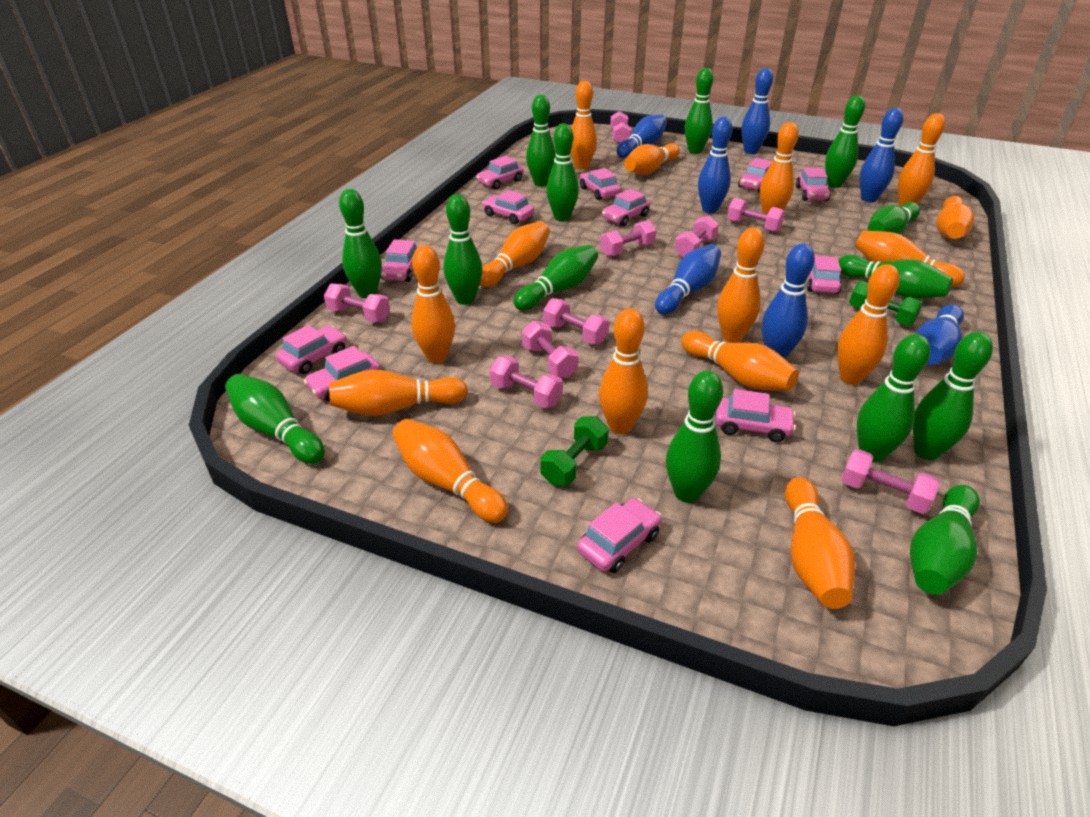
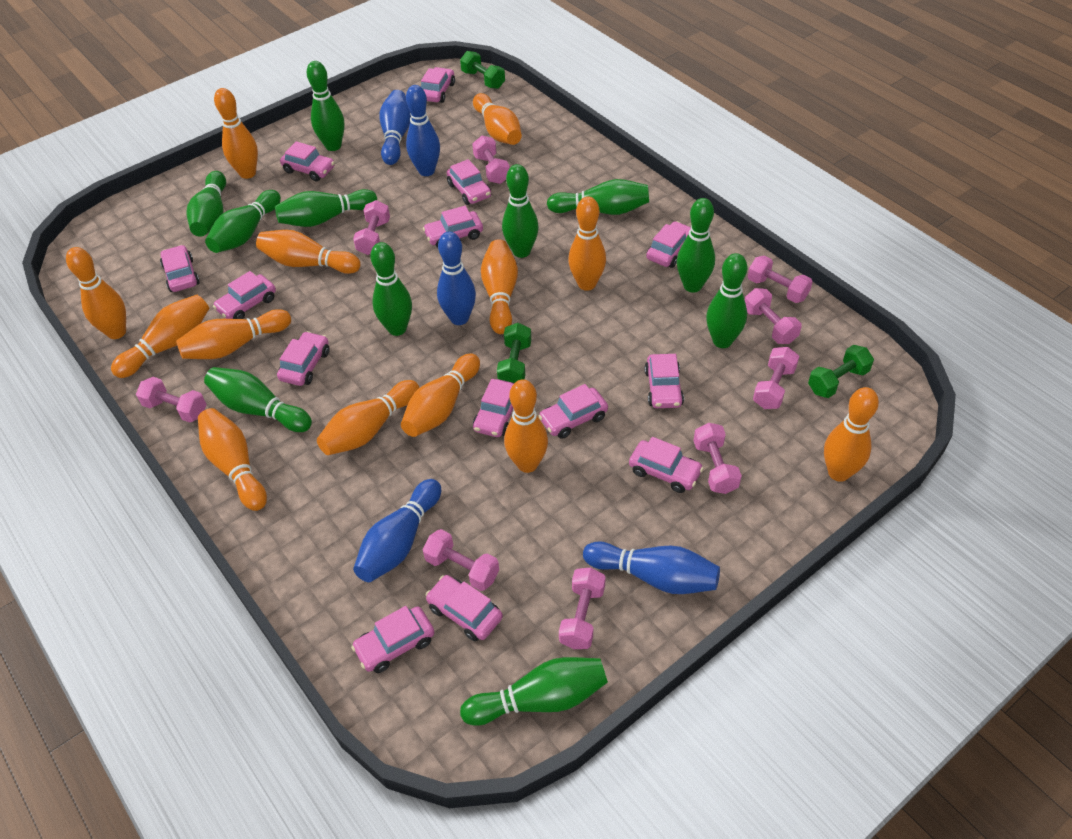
blue bowling pin: 7 -> 5
green bowling pin: 14 -> 11
green dumbbell: 2 -> 3
orange bowling pin: 15 -> 13
pink car: 12 -> 14

